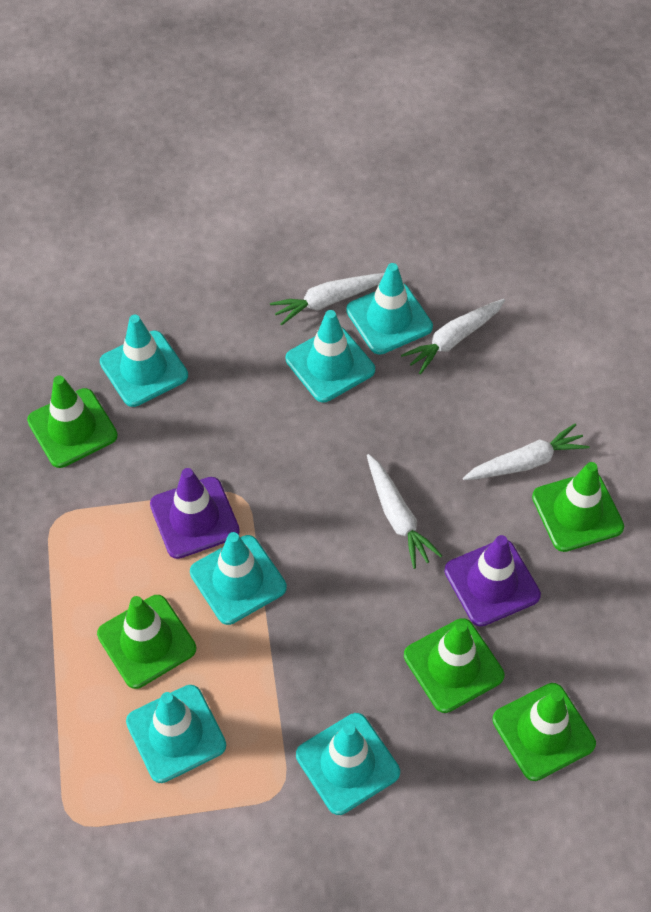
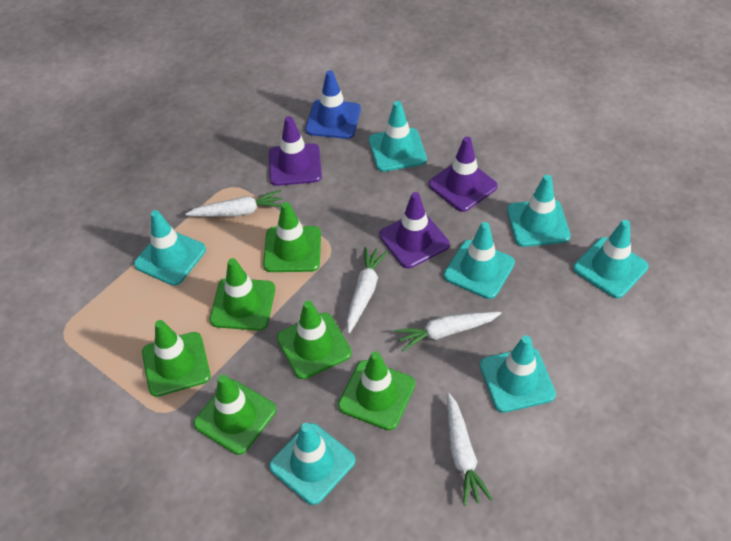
blue traffic cone: 0 -> 1
green traffic cone: 5 -> 6
purple traffic cone: 2 -> 3
turquoise traffic cone: 6 -> 7

